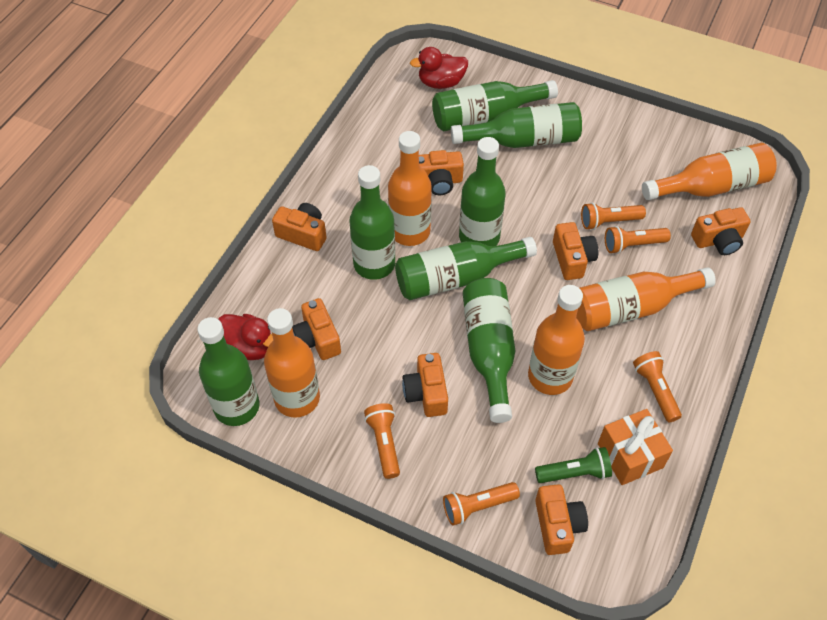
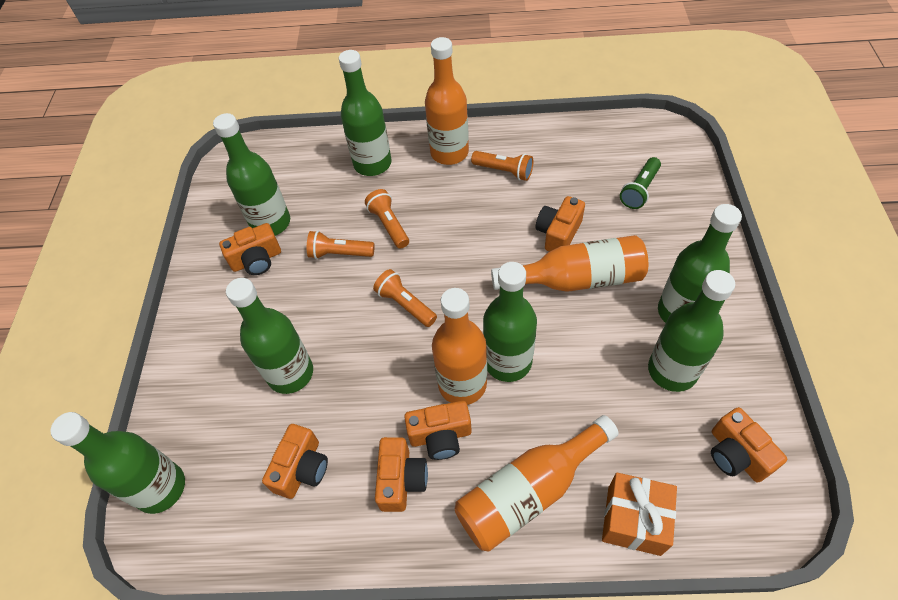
orange bottle: 5 -> 4
orange camera: 7 -> 6
orange flashlight: 5 -> 4
red duck: 2 -> 0

